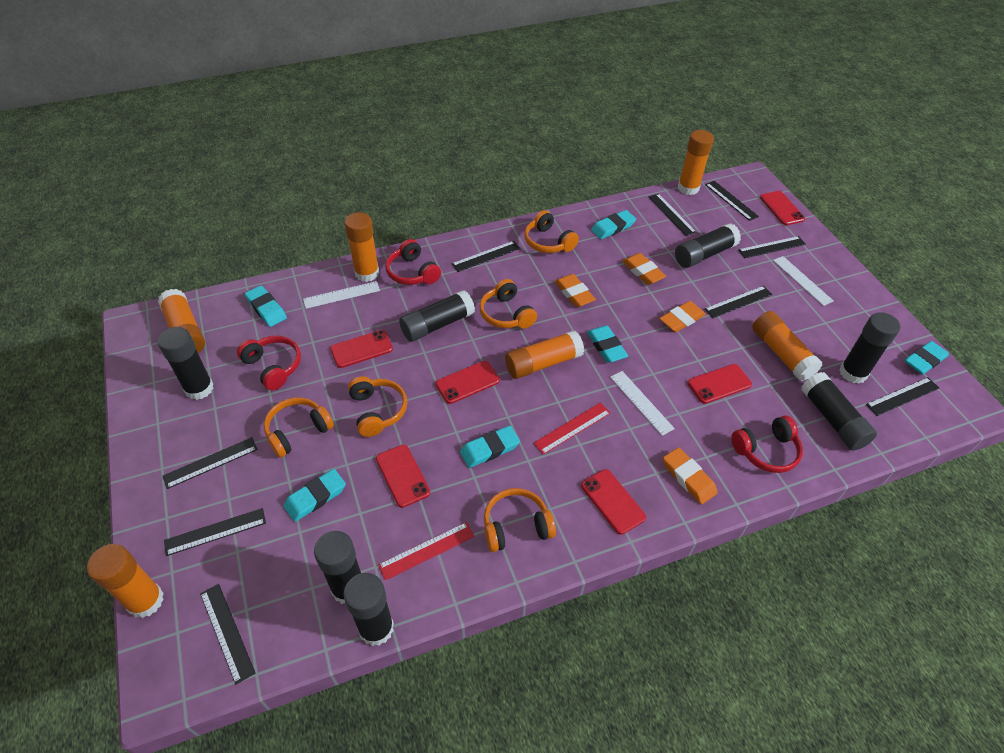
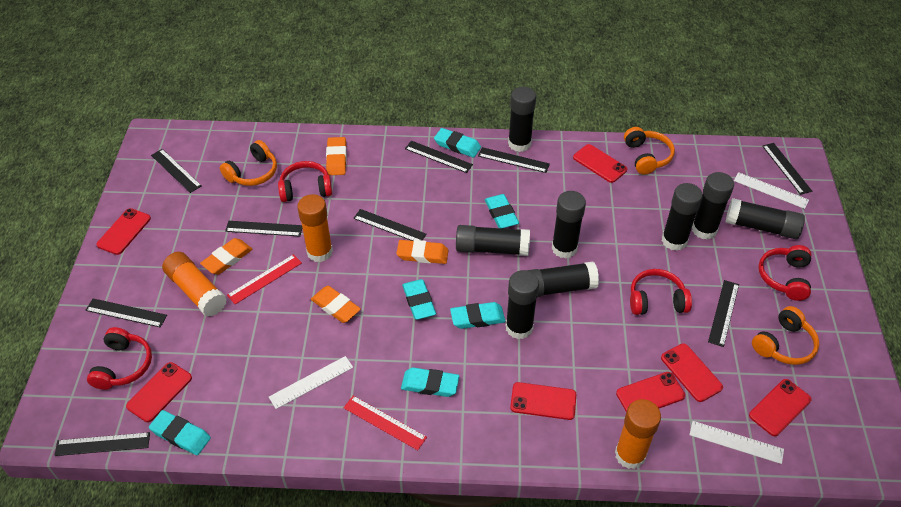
black glue stick: 7 -> 8
orange glue stick: 6 -> 3
orange headphones: 5 -> 3
red headphones: 3 -> 4
red phone: 6 -> 7

